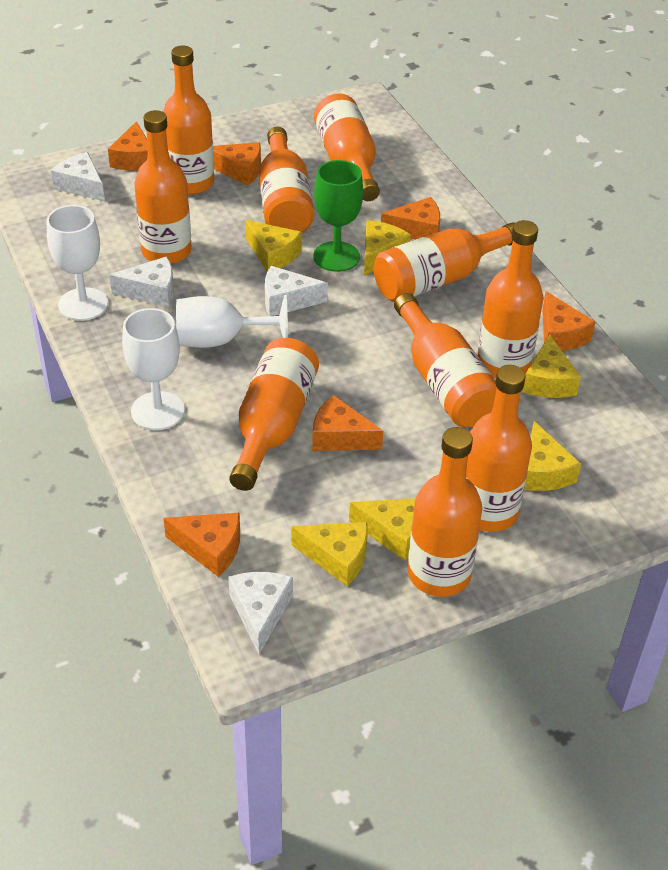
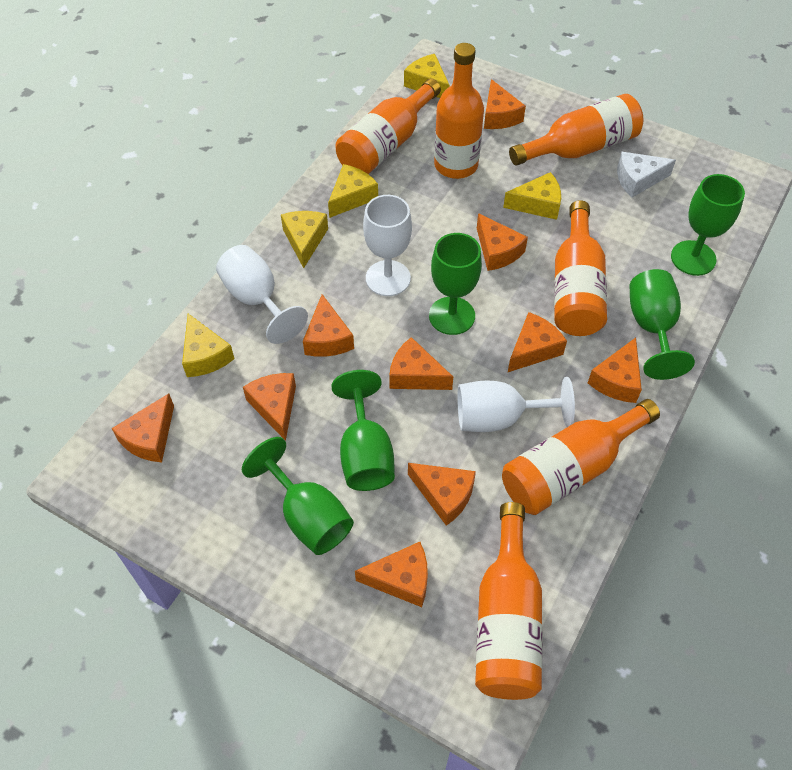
green goblet: 1 -> 5
orange bottle: 10 -> 6
orange cheese: 6 -> 10
white cheese: 4 -> 1
yellow cheese: 6 -> 5

